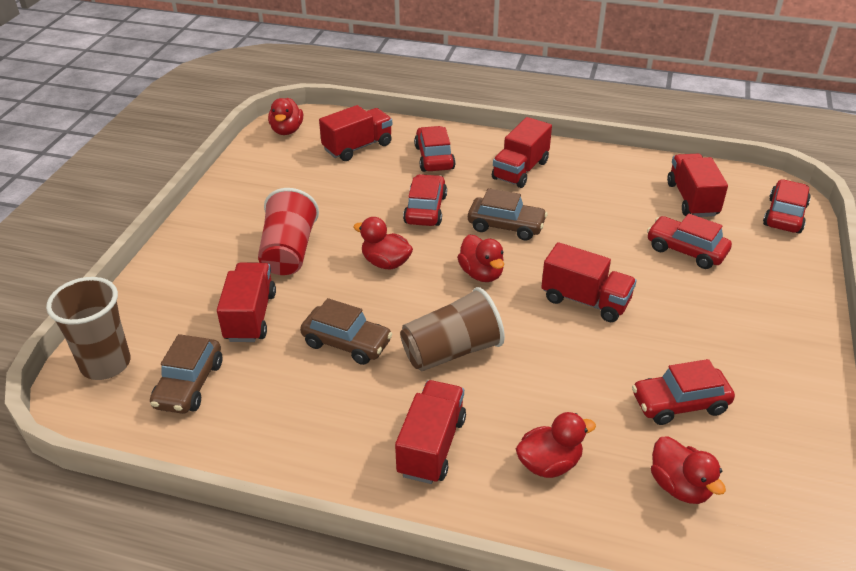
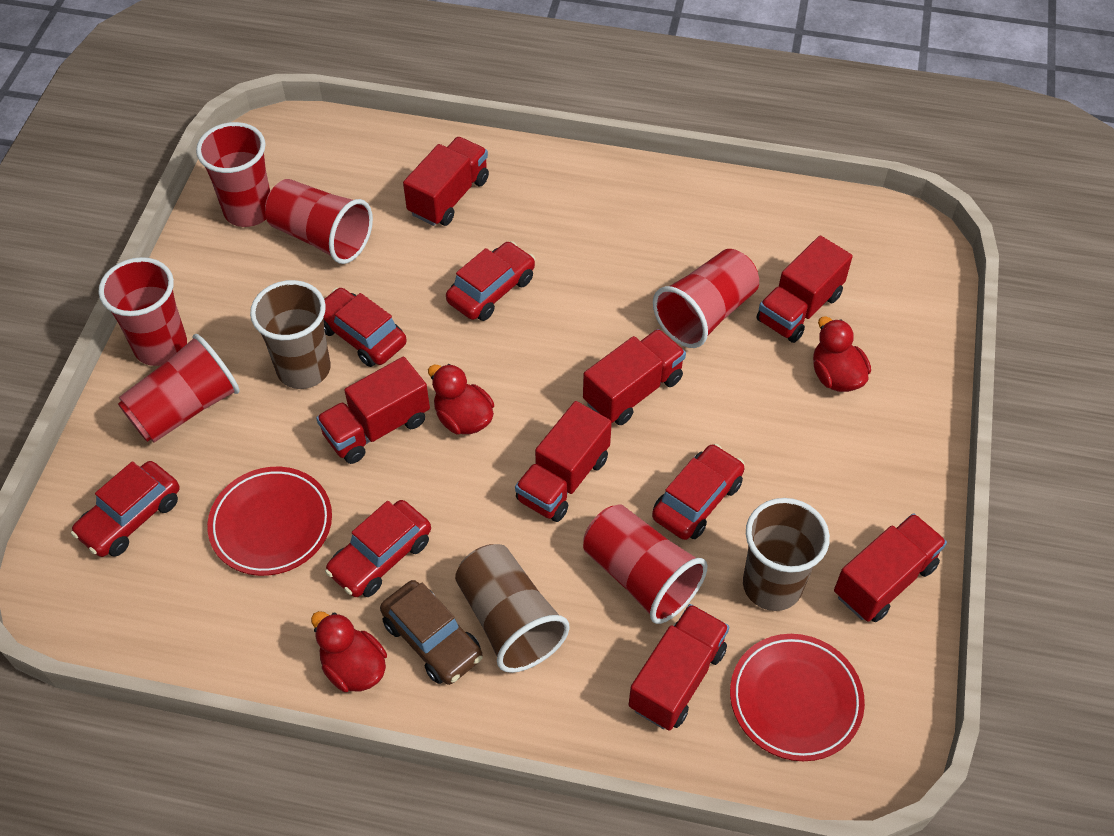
brown car: 3 -> 1
brown cup: 2 -> 3
red cup: 1 -> 6
red duck: 5 -> 3
red plate: 0 -> 2
red truck: 6 -> 7

